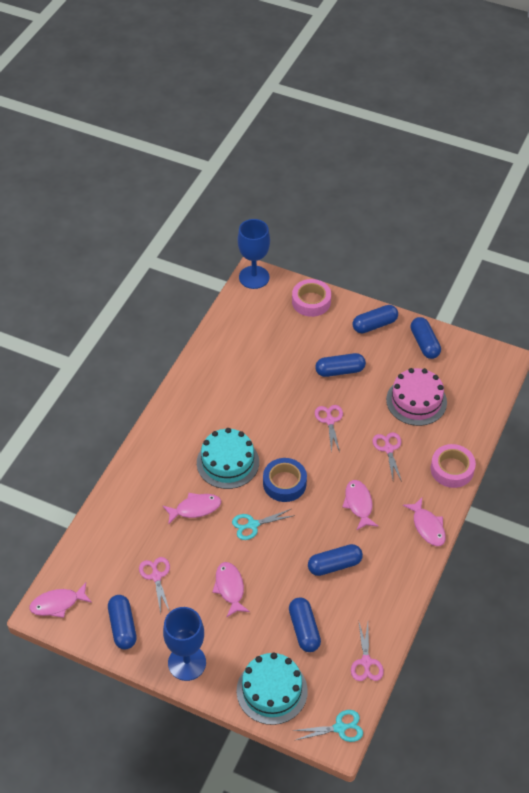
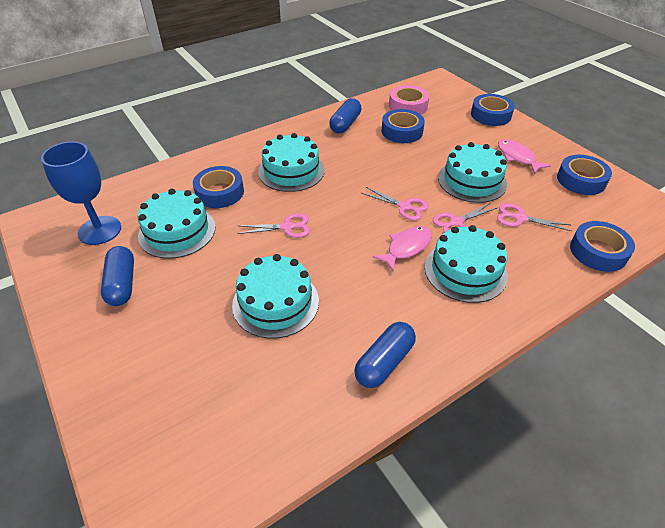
blue capsule: 6 -> 3
blue goblet: 2 -> 1
blue tape: 1 -> 5
pink cake: 1 -> 0
pink fish: 5 -> 2
pink tape: 2 -> 1
turquoise cake: 2 -> 5
turquoise scissors: 2 -> 0

